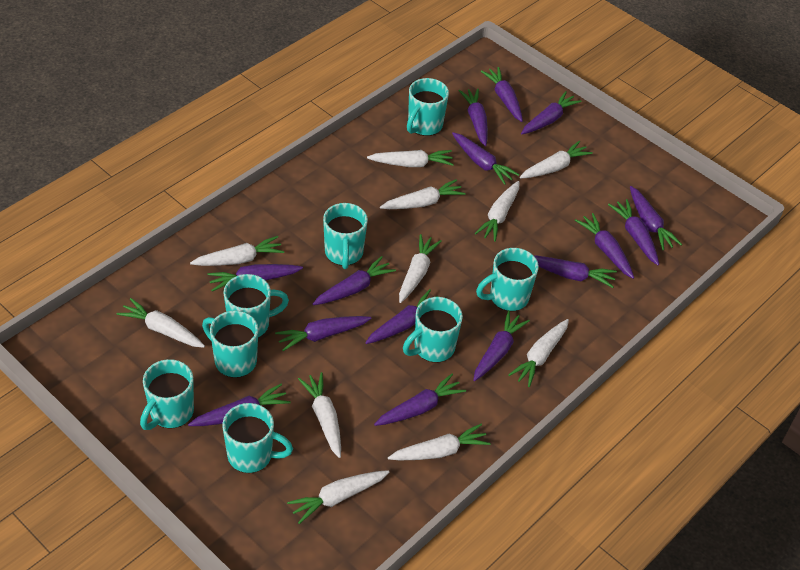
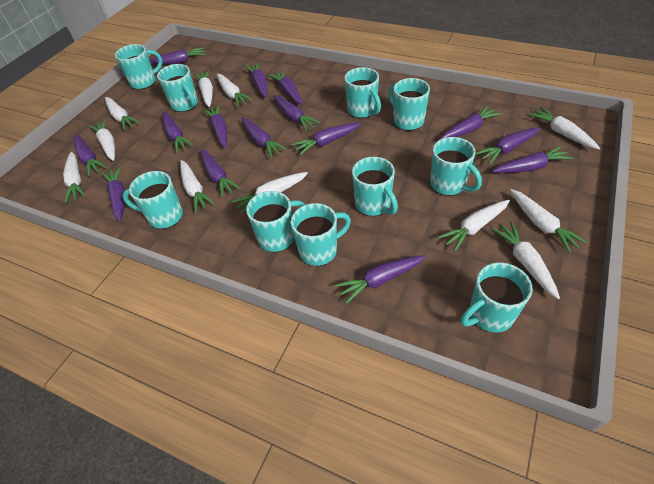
turquoise mug: 8 -> 10

